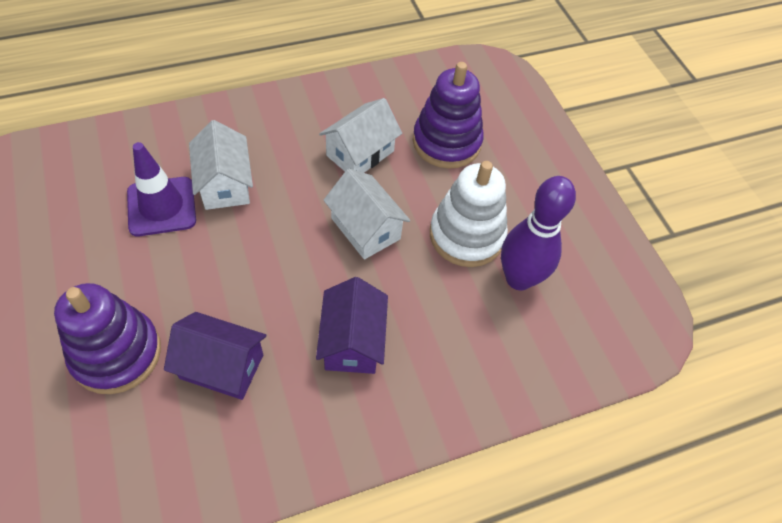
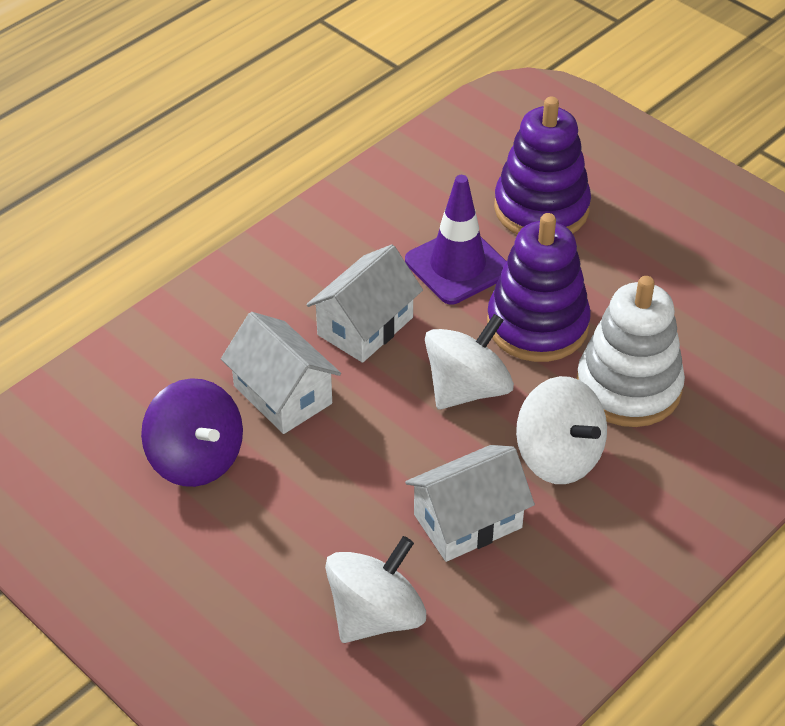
purple bowling pin: 1 -> 0
purple house: 2 -> 0
purple spinning top: 0 -> 1
white spinning top: 0 -> 3

